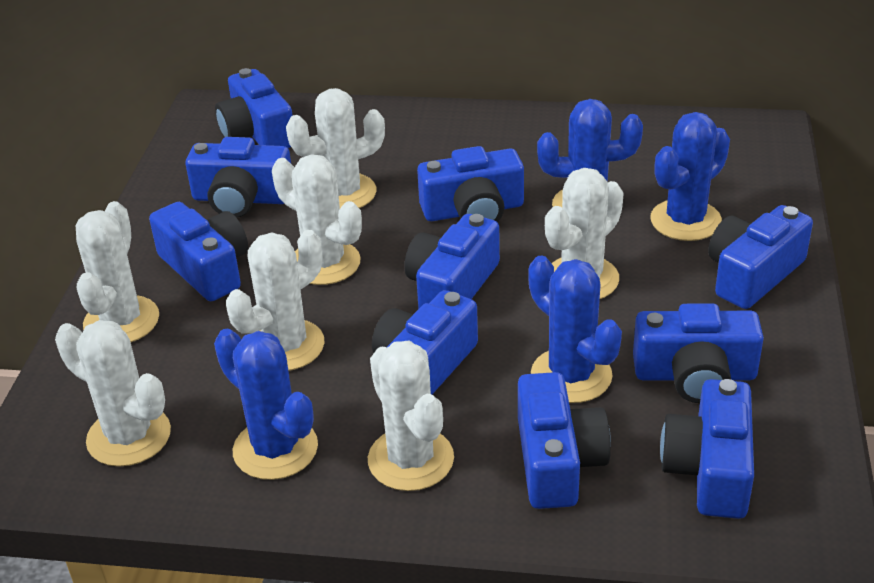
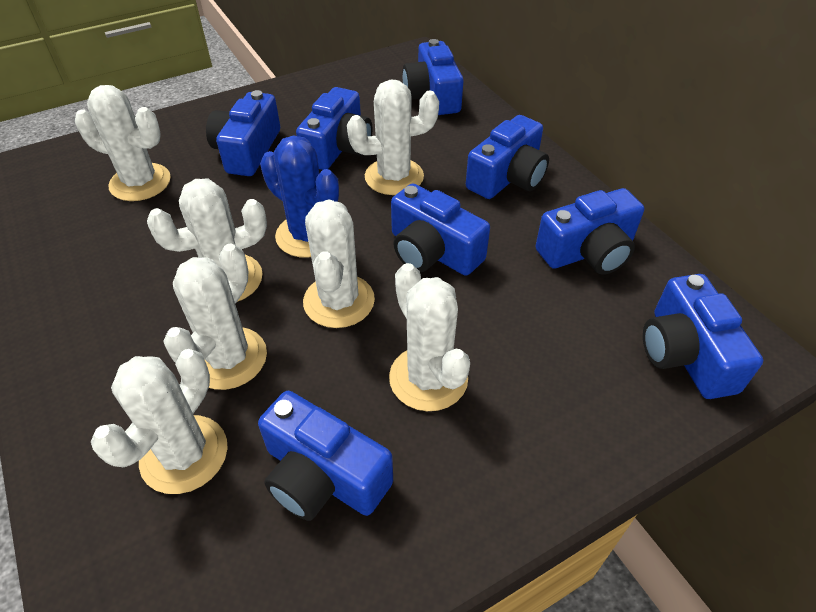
blue cactus: 4 -> 1
blue camera: 10 -> 8

